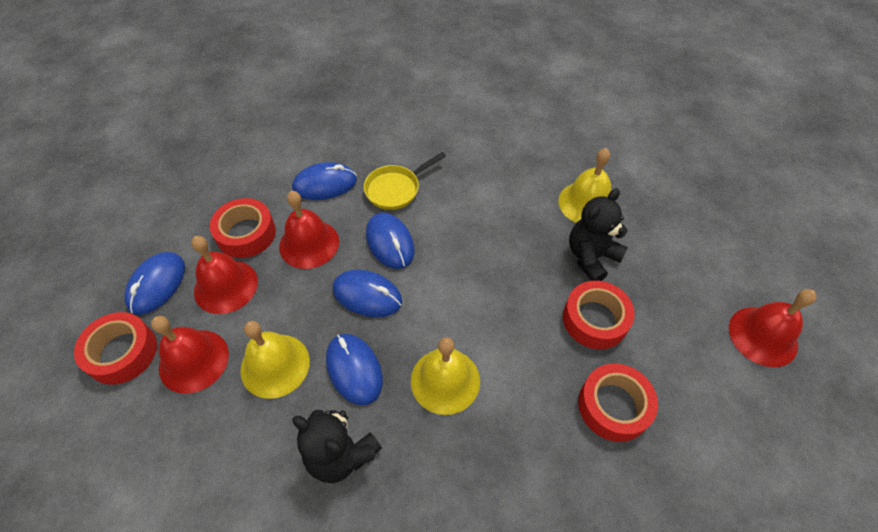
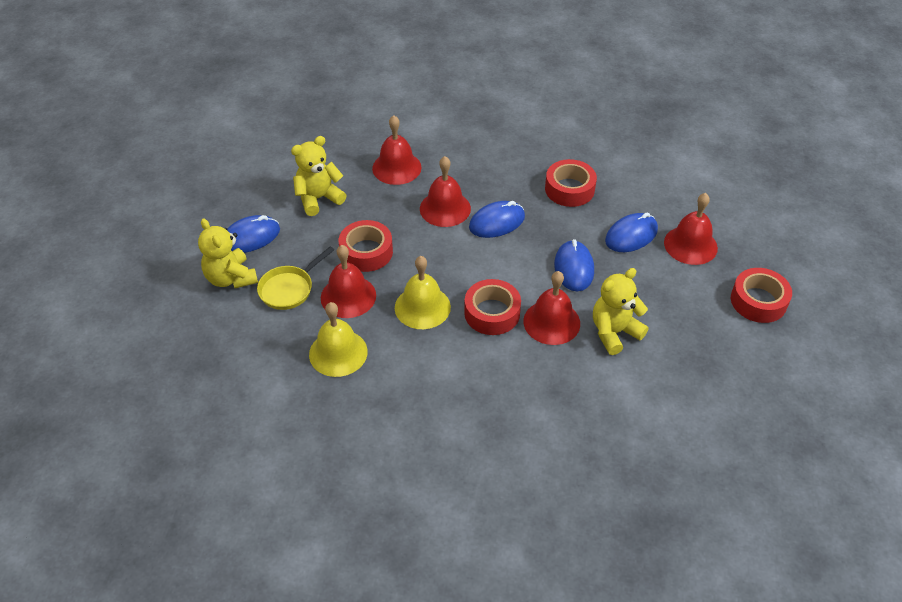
black teddy bear: 2 -> 0
blue mouse: 5 -> 4
red bell: 4 -> 5
yellow bell: 3 -> 2
yellow teddy bear: 0 -> 3

